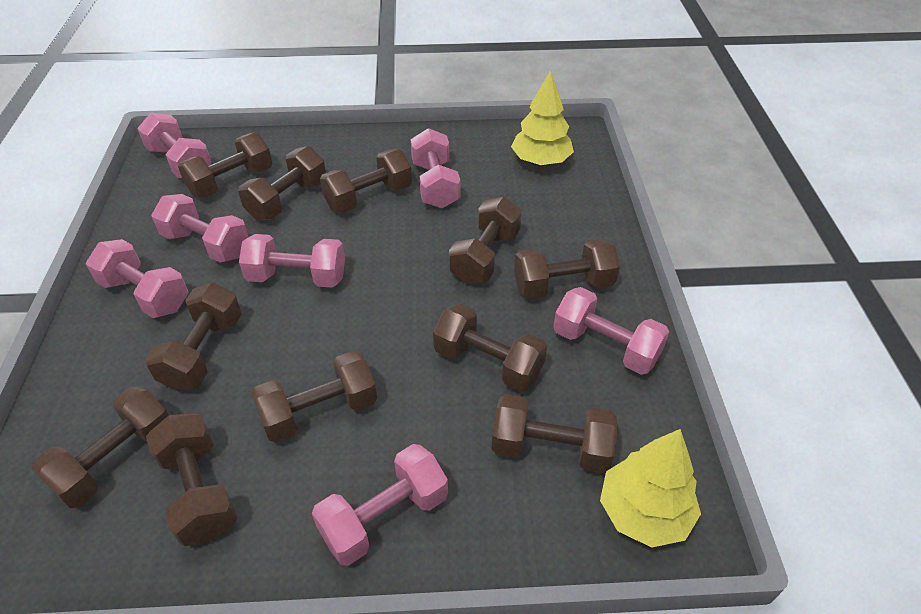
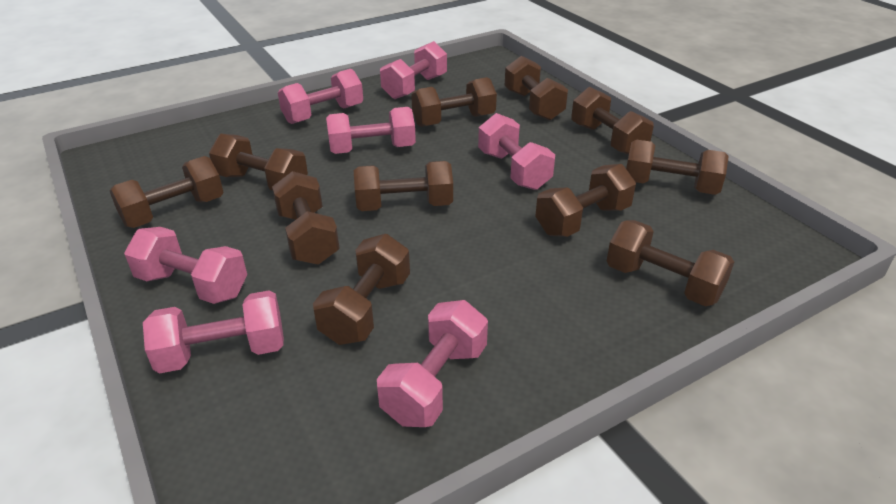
yellow tree: 2 -> 0

